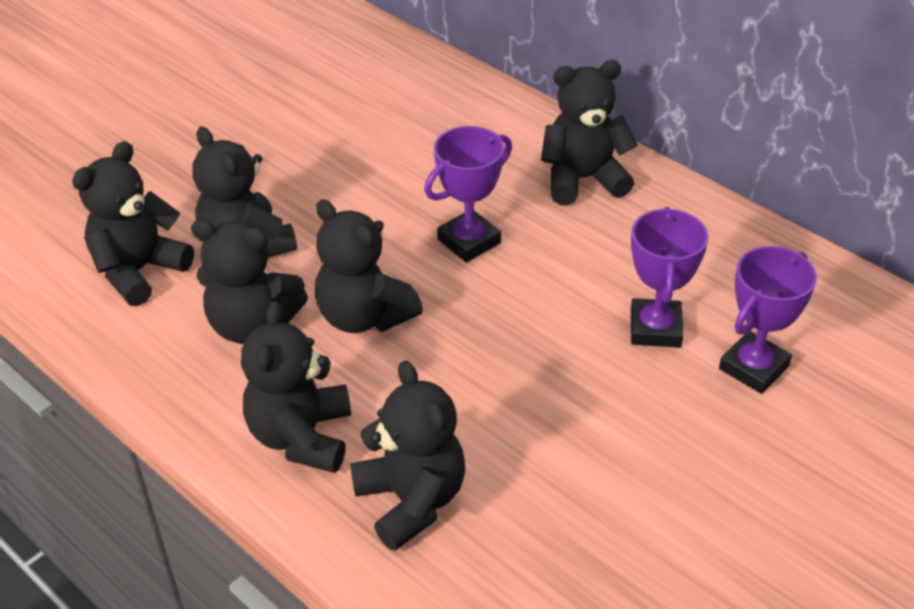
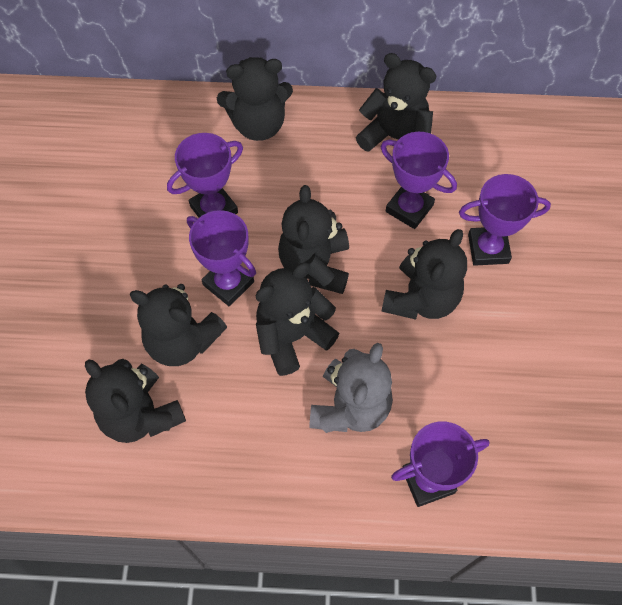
grey teddy bear: 0 -> 1
purple trophy: 3 -> 5

